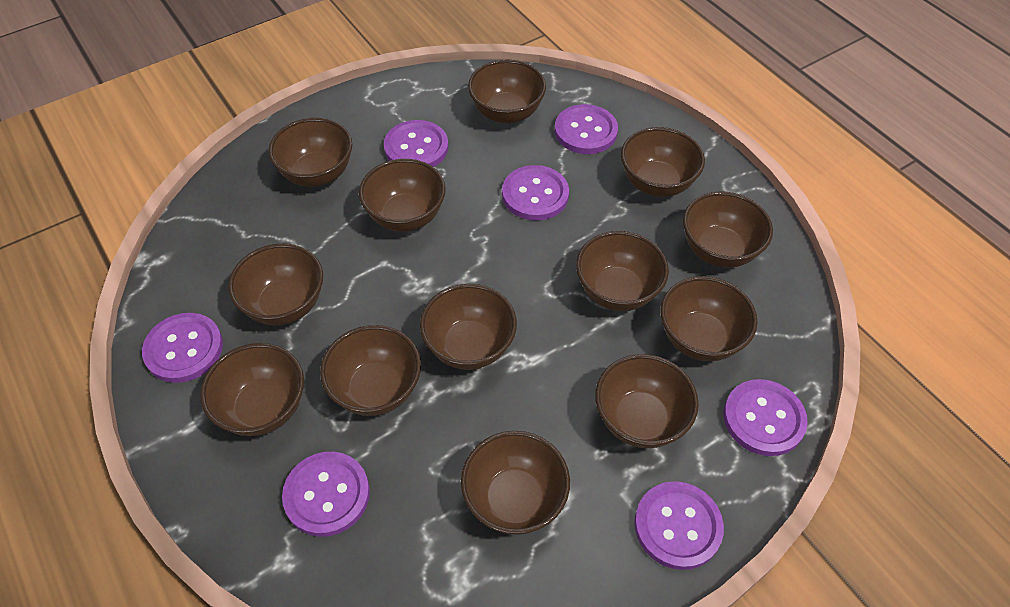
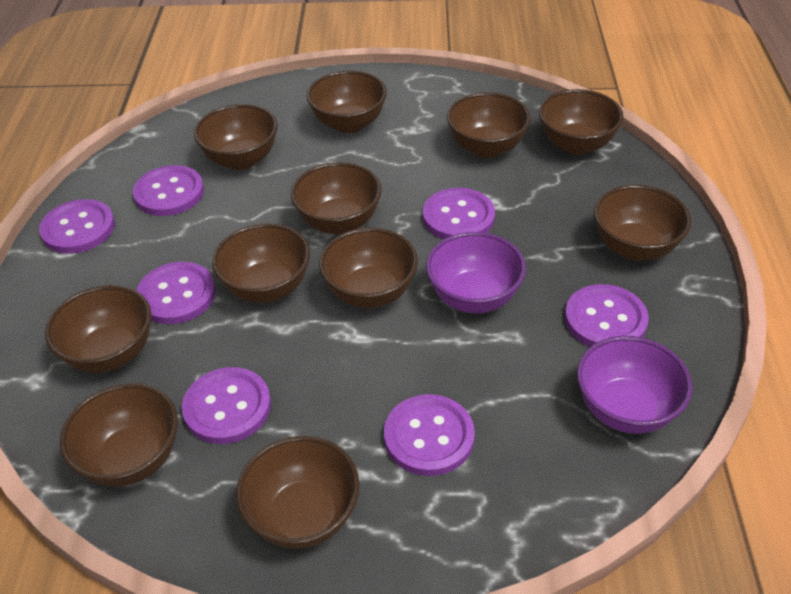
brown bowl: 13 -> 11
purple bowl: 0 -> 2

